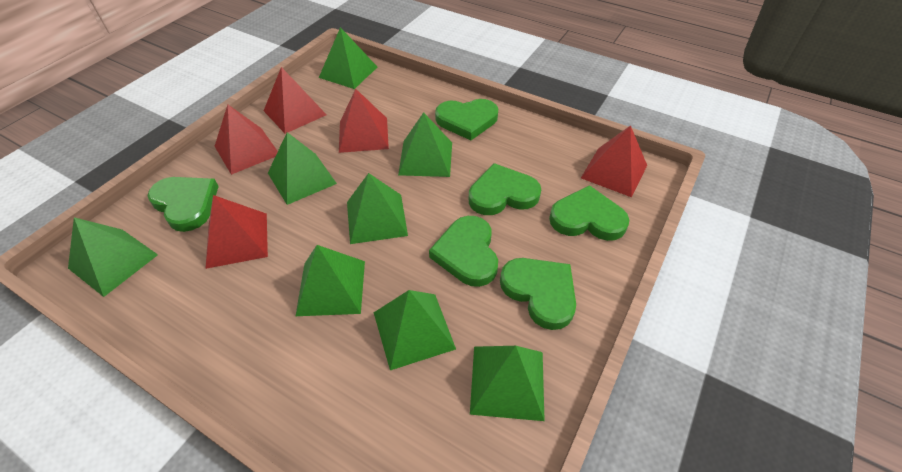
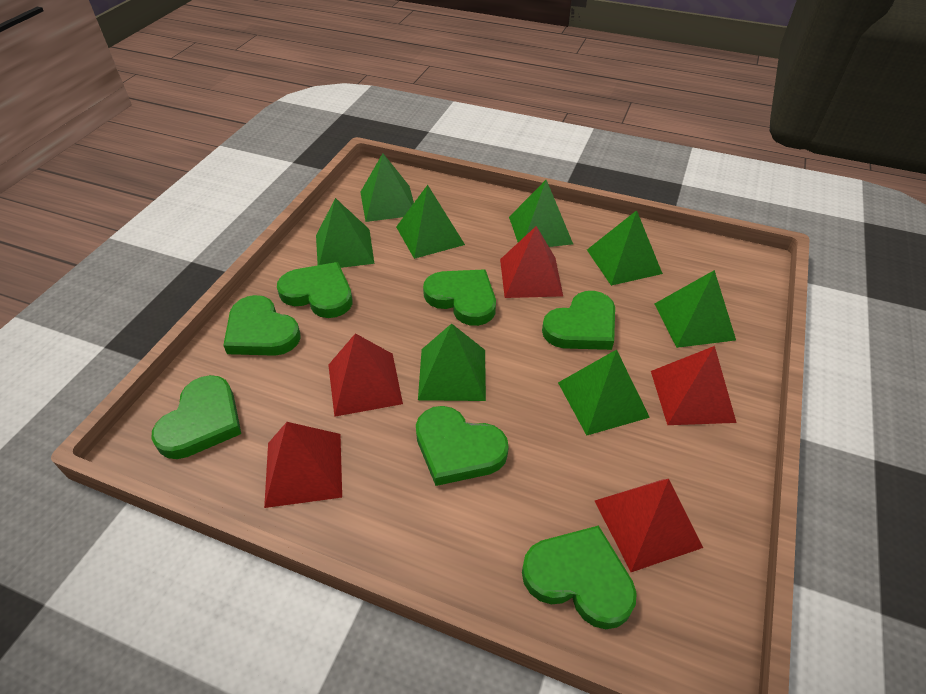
green heart: 6 -> 7

